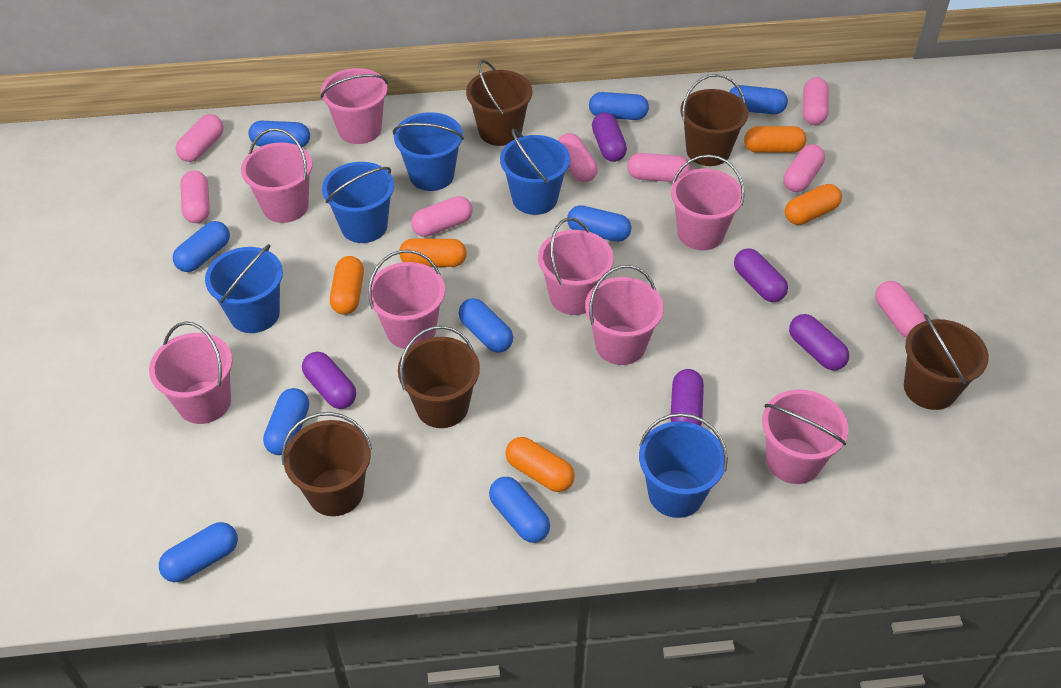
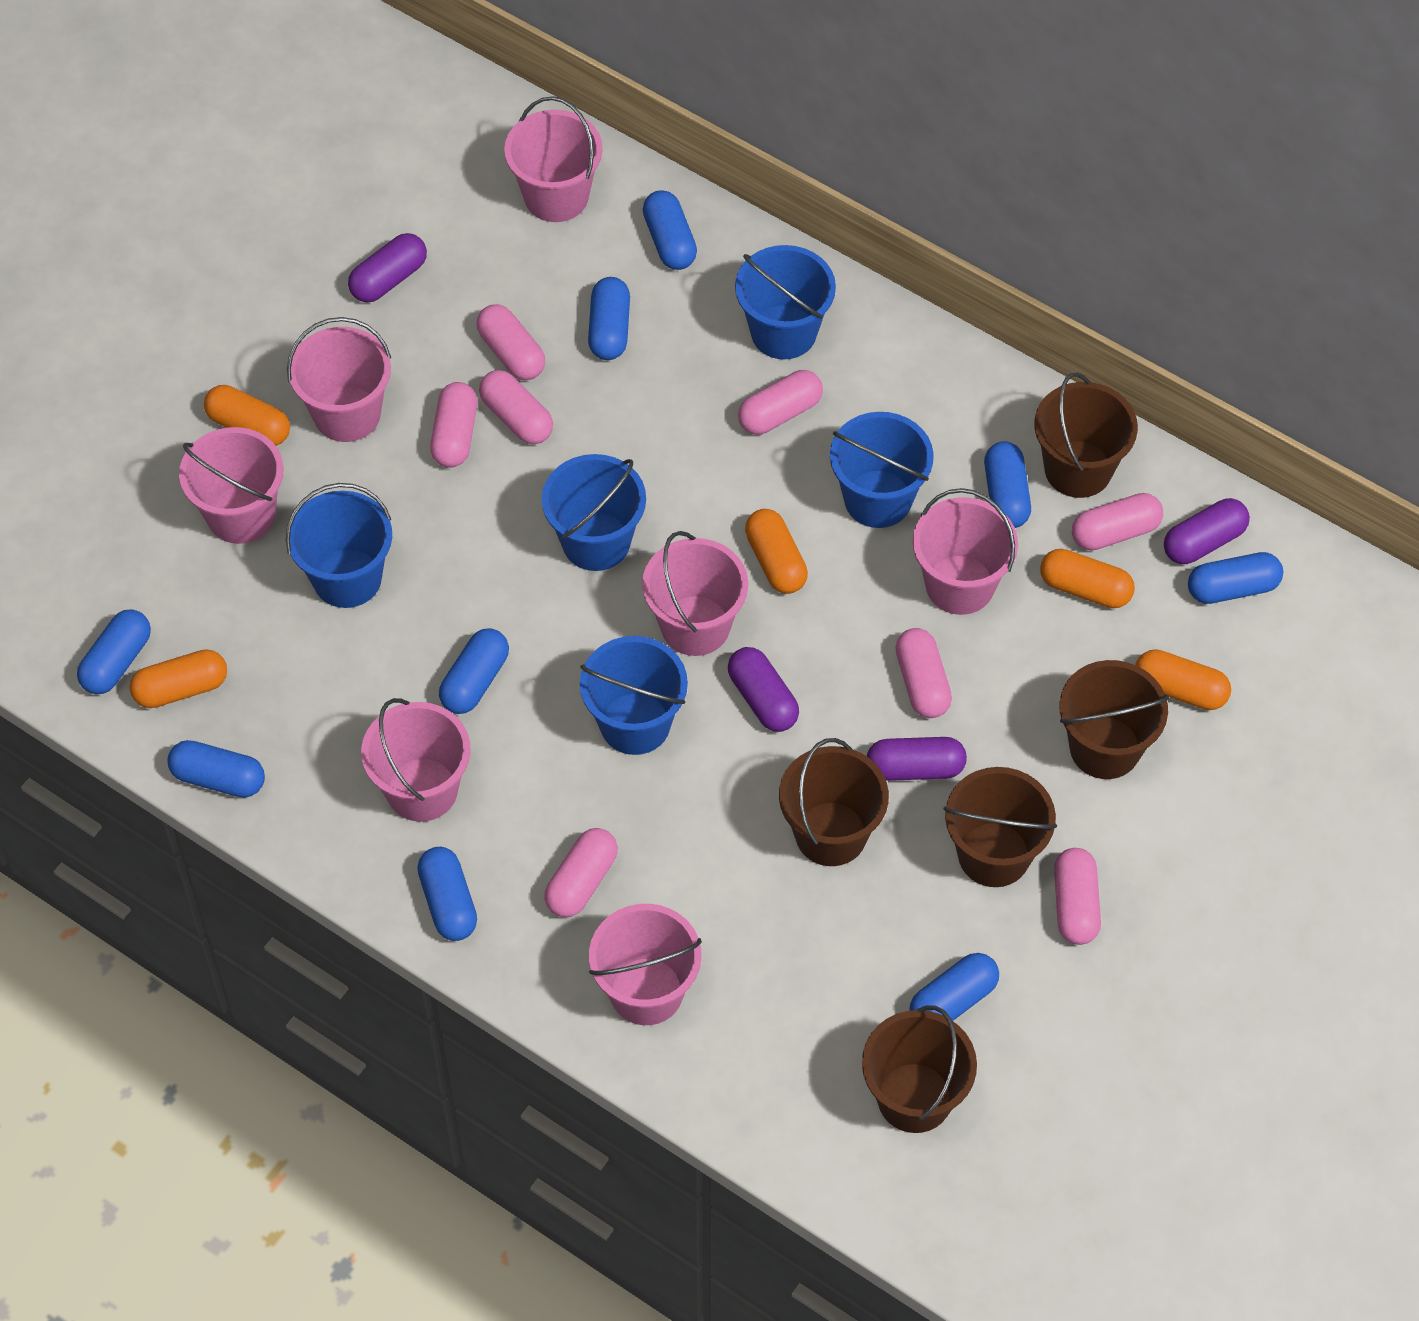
pink bucket: 8 -> 7
purple capsule: 5 -> 4

